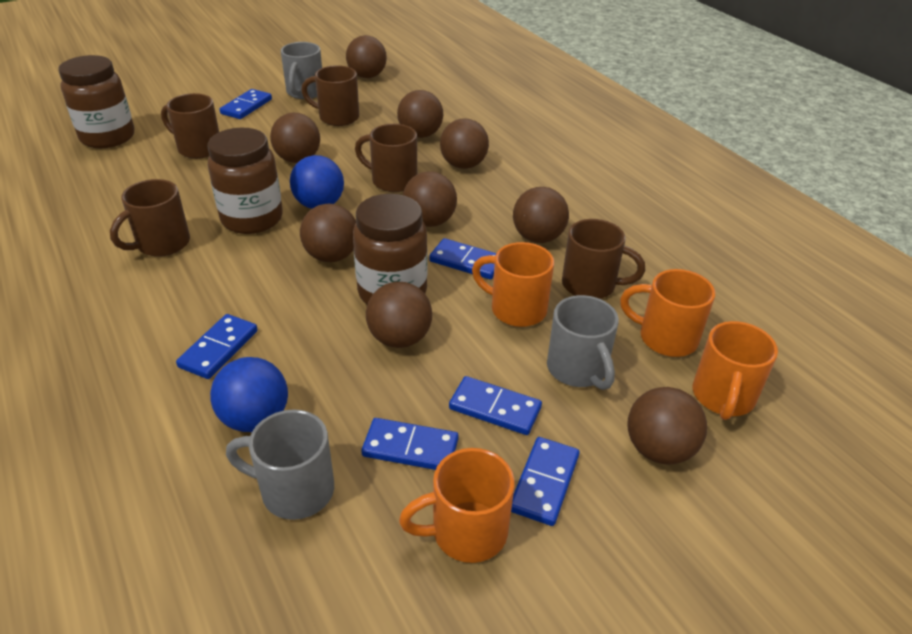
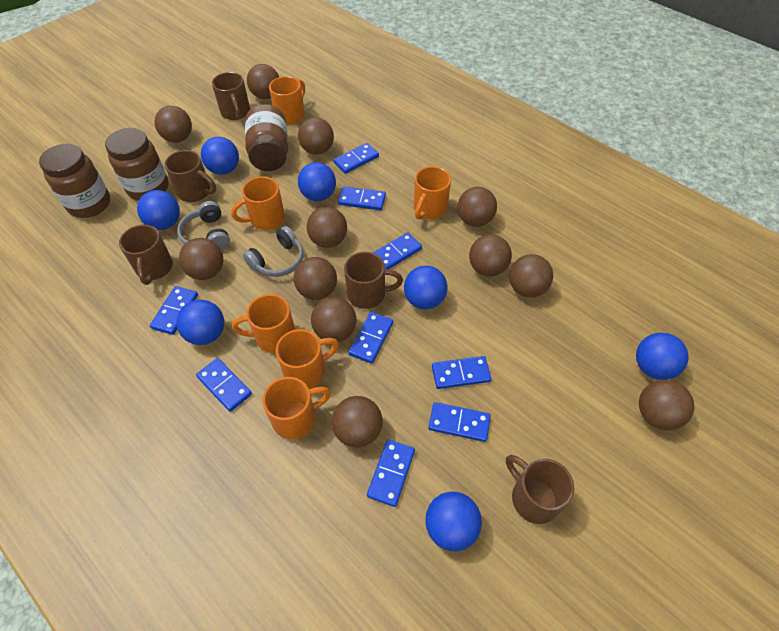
blue ball: 2 -> 7
blue domino: 6 -> 9
brown ball: 9 -> 12
grey headphones: 0 -> 2
grey mug: 3 -> 0
orange mug: 4 -> 6

